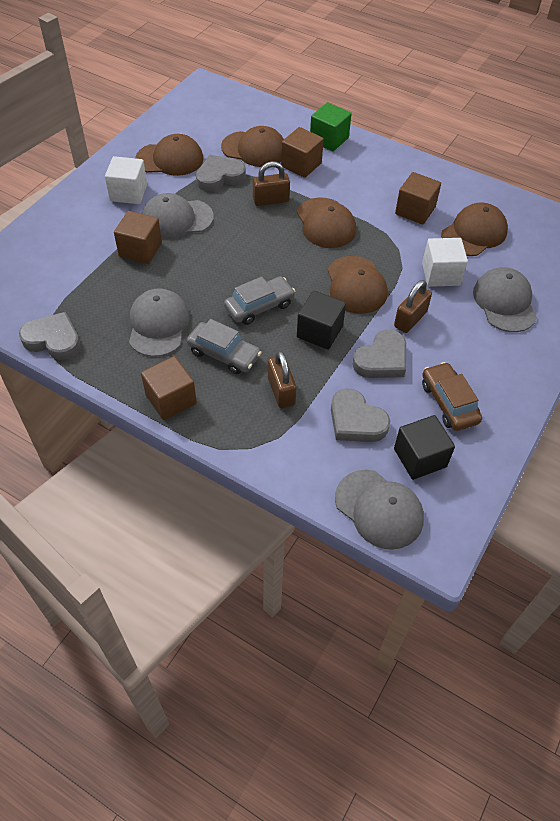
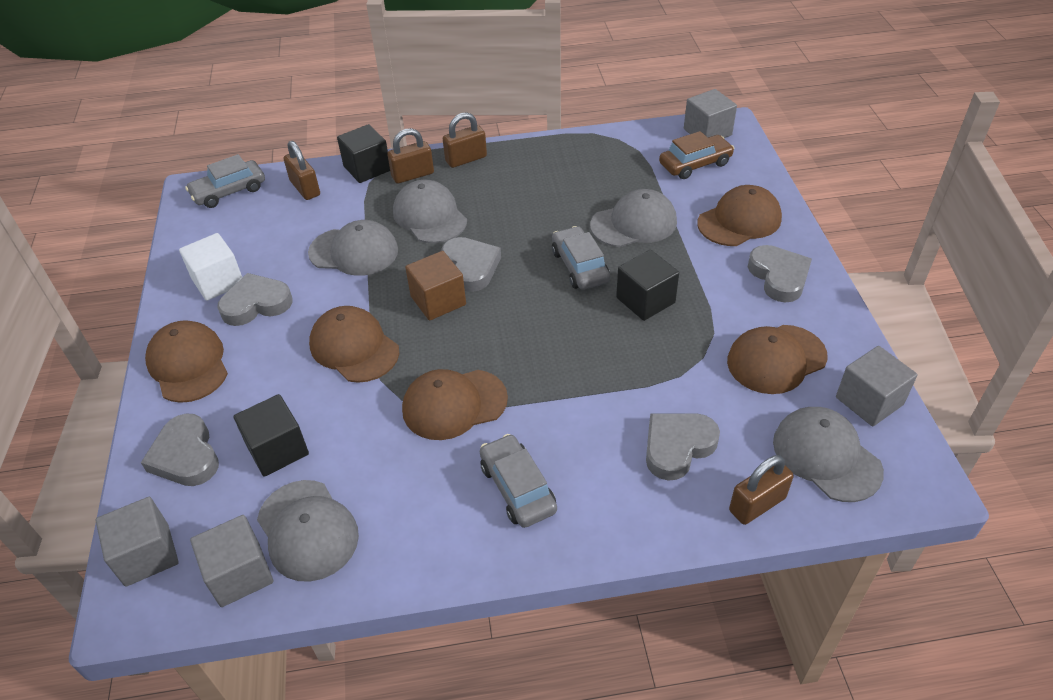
black cube: 2 -> 3
brown cube: 4 -> 1
brown padlock: 3 -> 4
green cube: 1 -> 0
grey cap: 4 -> 5
grey car: 2 -> 3
grey cube: 0 -> 4
grey heart: 4 -> 5
white cube: 2 -> 1

